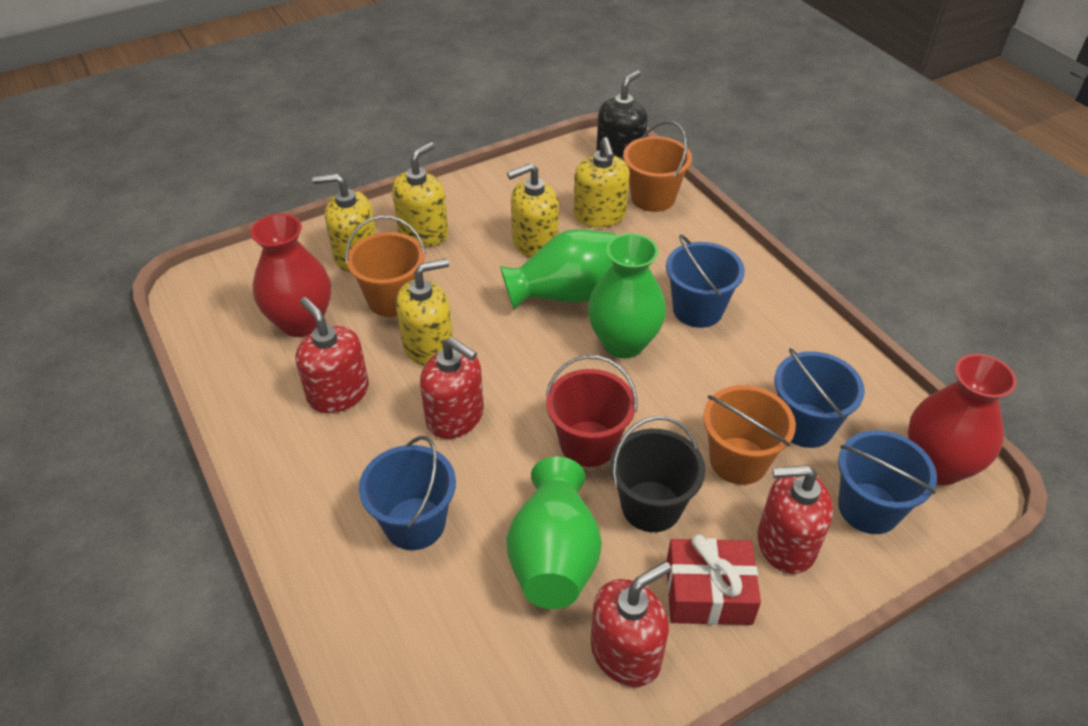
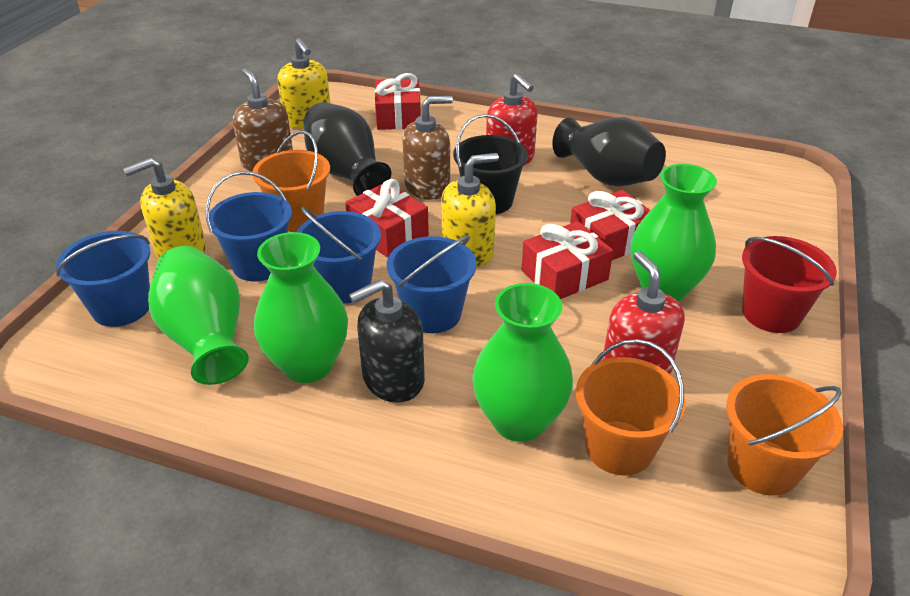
black vase: 0 -> 2
brown soap dispenser: 0 -> 2
green vase: 3 -> 4
red gift: 1 -> 4
red soap dispenser: 4 -> 2
red vase: 2 -> 0
yellow soap dispenser: 5 -> 3

